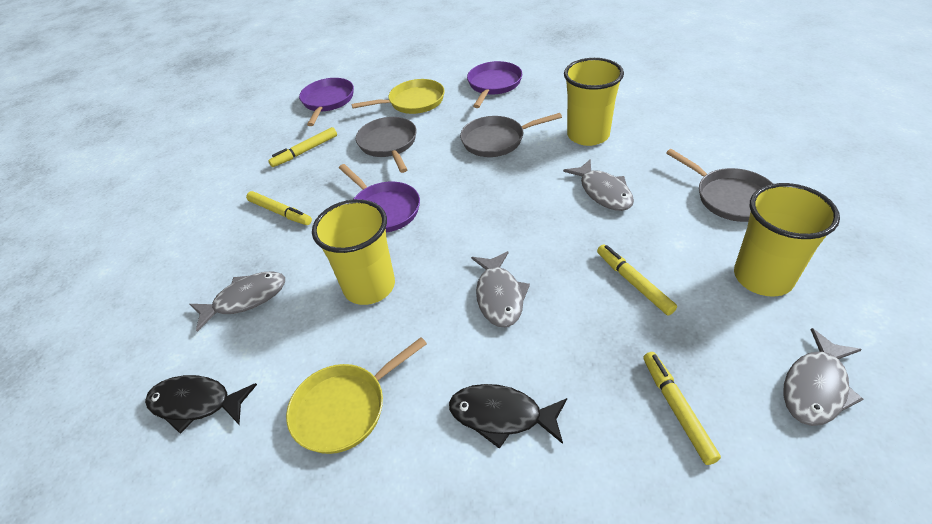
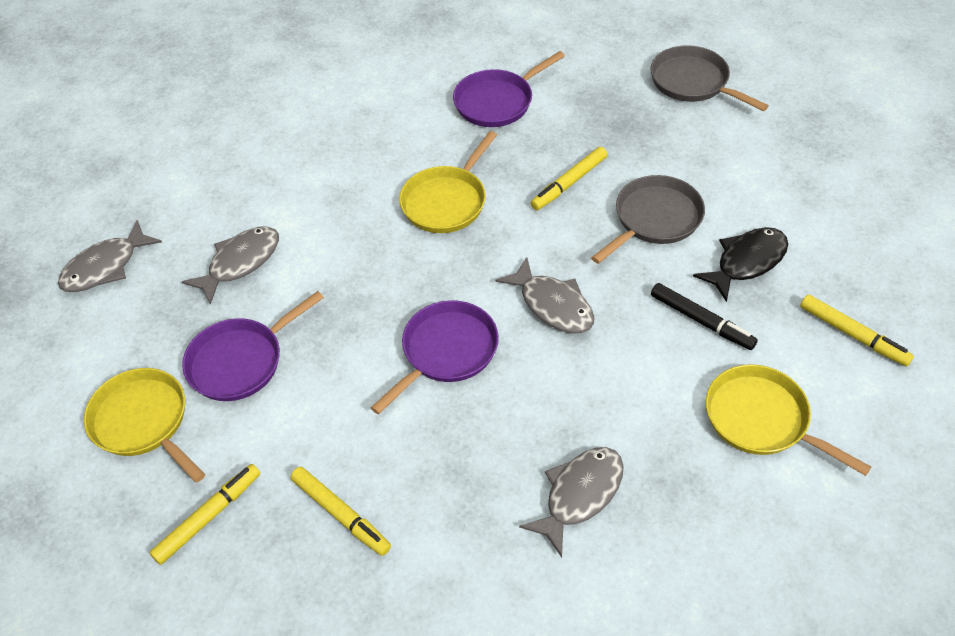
black fish: 2 -> 1
black marker: 0 -> 1
grey pan: 3 -> 2
yellow cup: 3 -> 0
yellow pan: 2 -> 3

